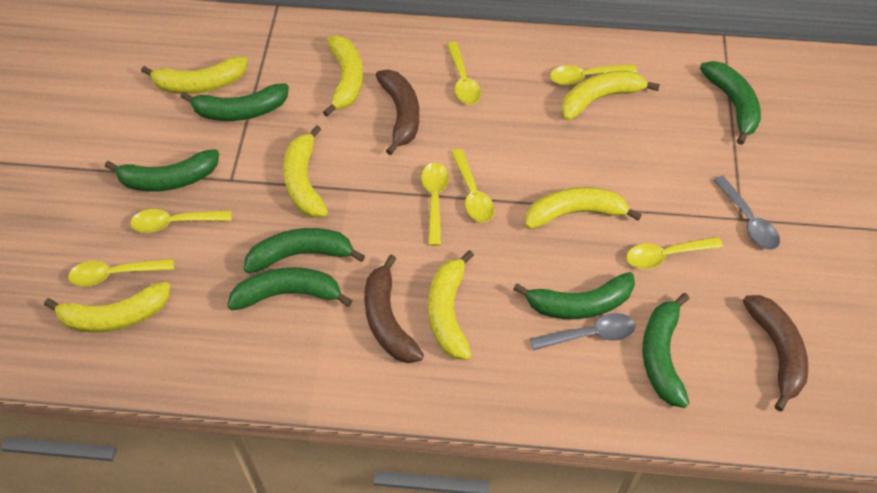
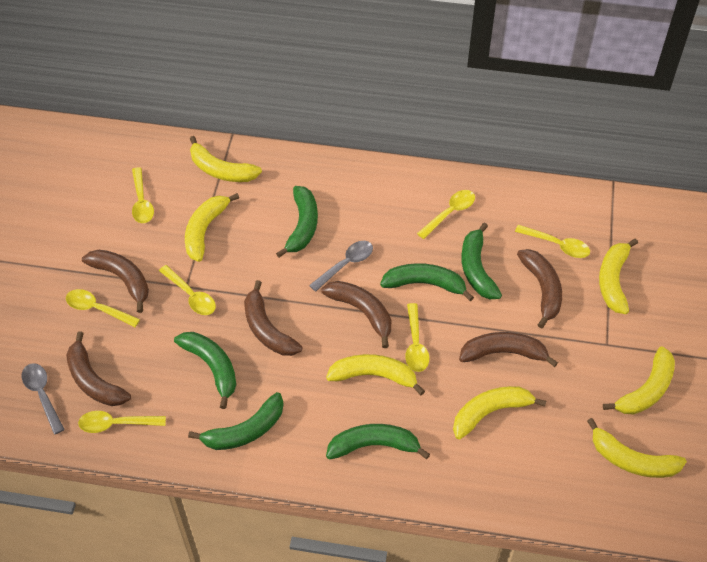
brown banana: 3 -> 6
green banana: 7 -> 6

